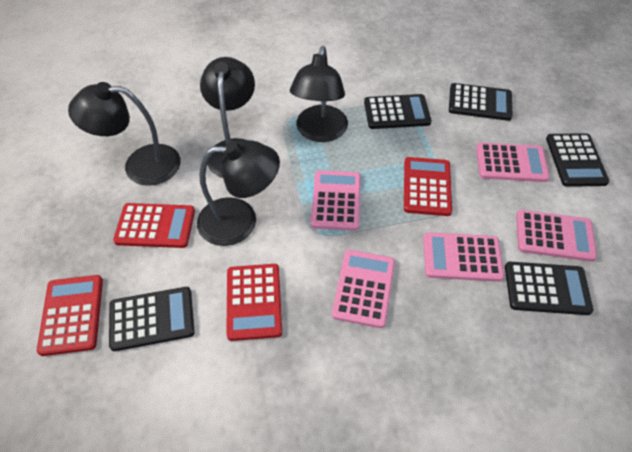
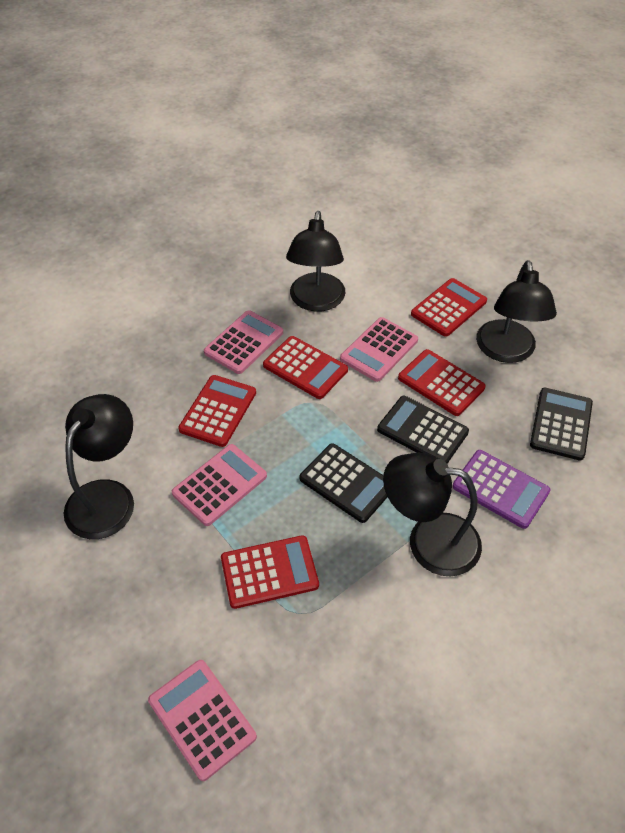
black calculator: 5 -> 3
pink calculator: 5 -> 4
purple calculator: 0 -> 1
red calculator: 4 -> 5

